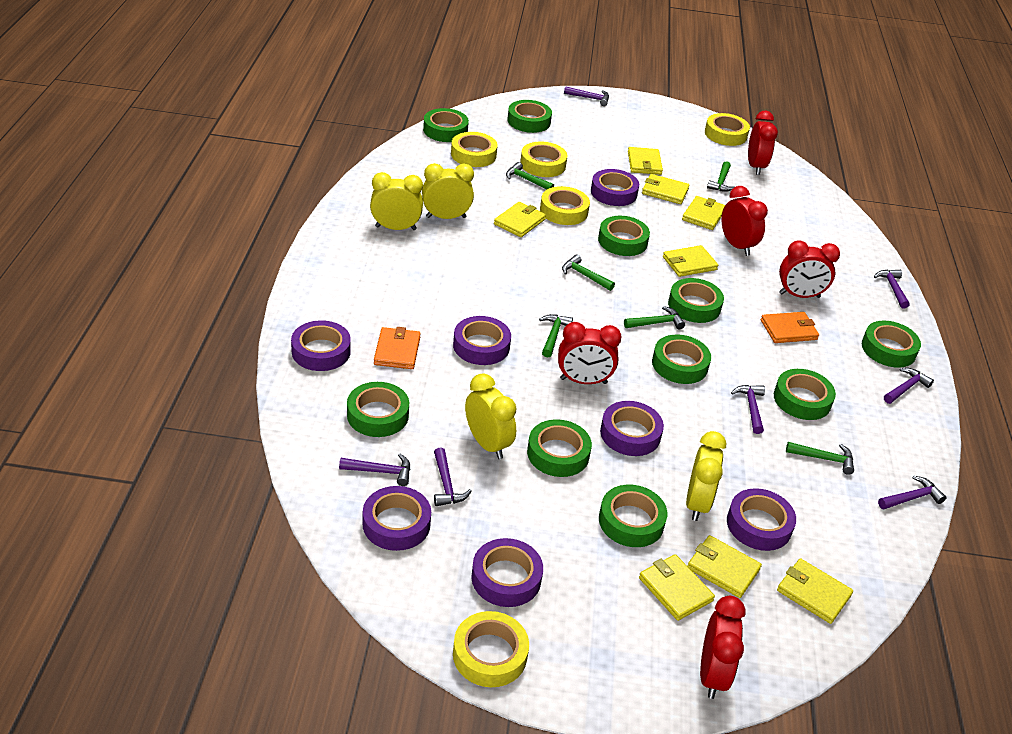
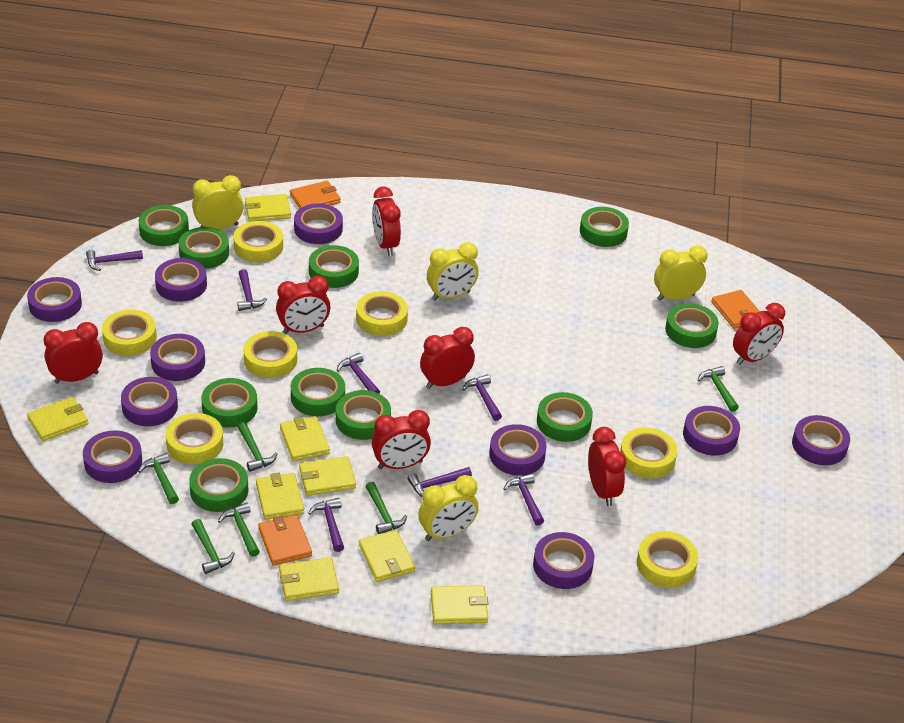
orange wallet: 2 -> 3
purple tape: 7 -> 10
red clock: 5 -> 7
yellow tape: 5 -> 7

